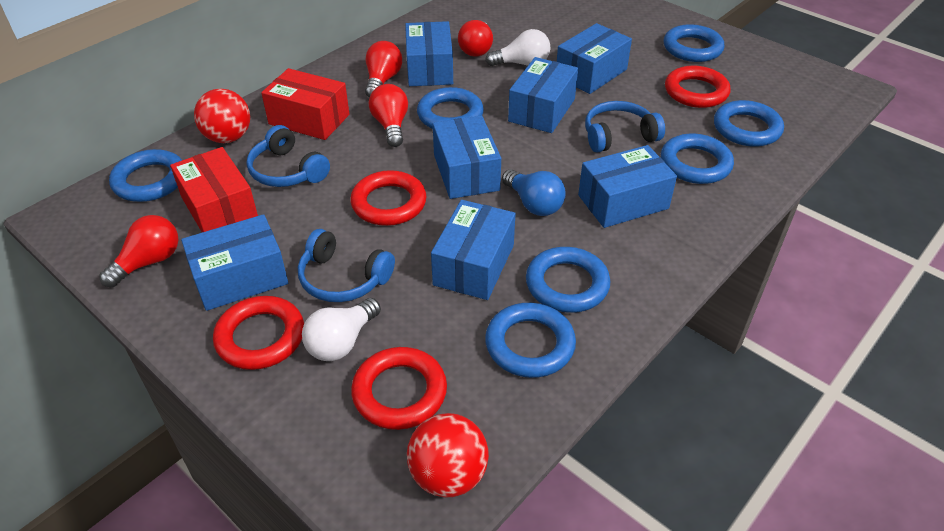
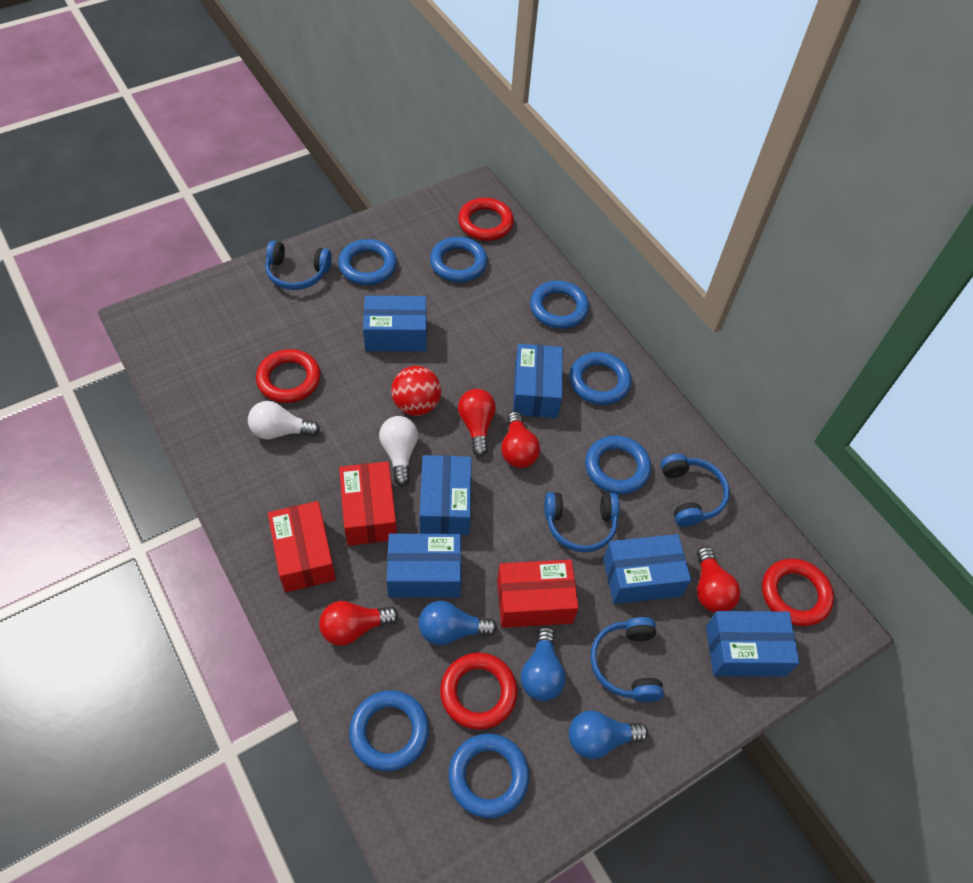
blue box: 7 -> 6
blue headphones: 3 -> 4
blue light bulb: 1 -> 3
red ball: 2 -> 1
red box: 2 -> 3

